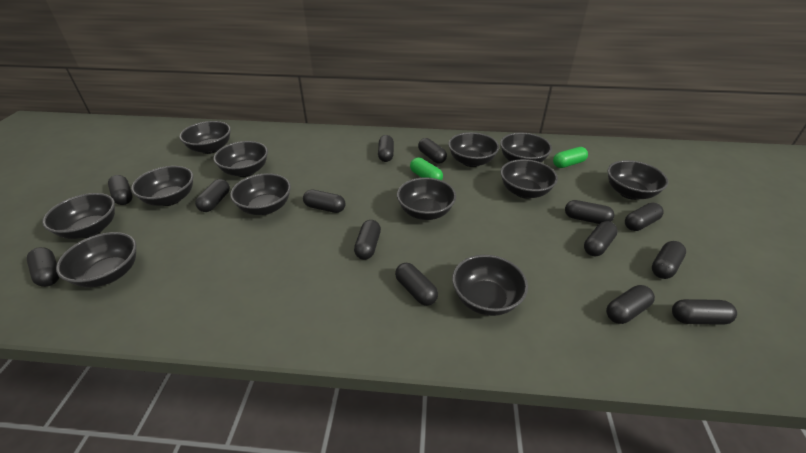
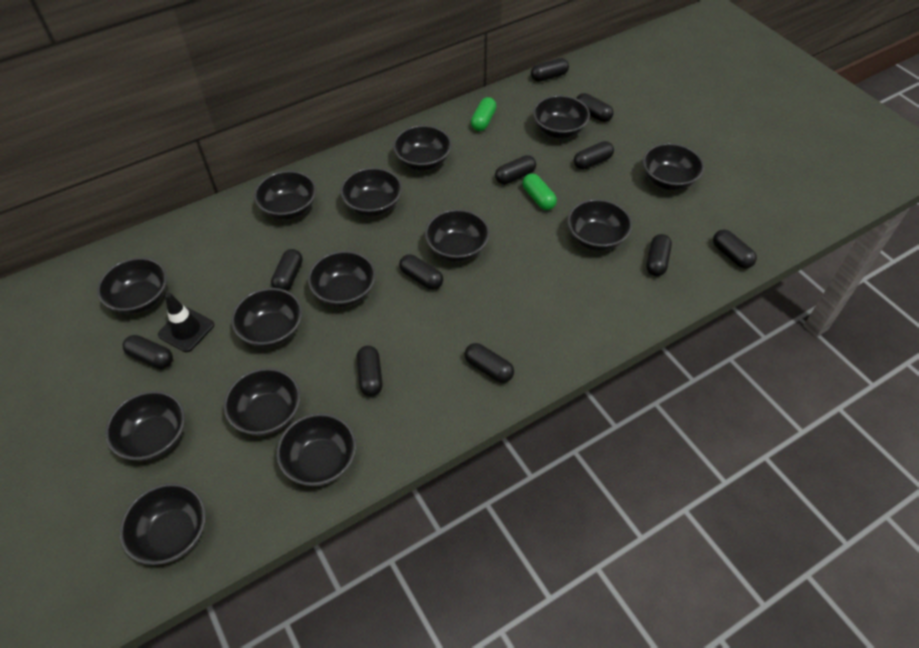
black bowl: 12 -> 14
black capsule: 14 -> 11
black traffic cone: 0 -> 1

